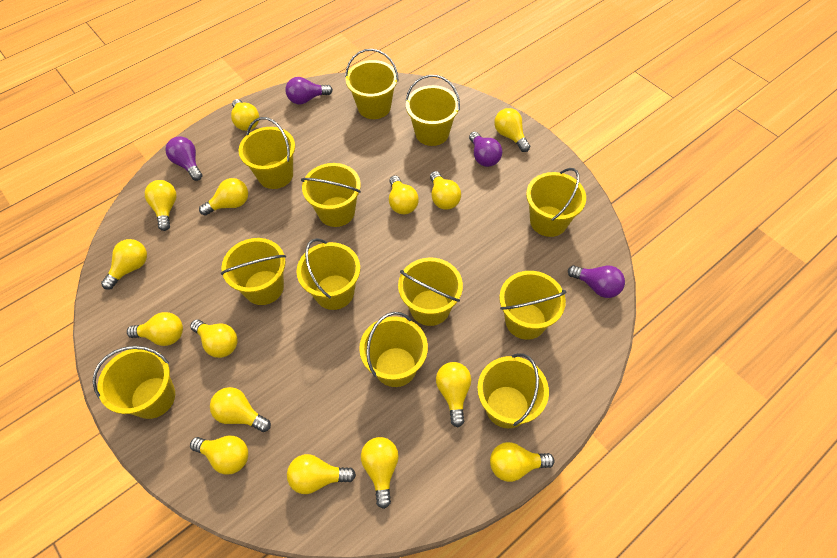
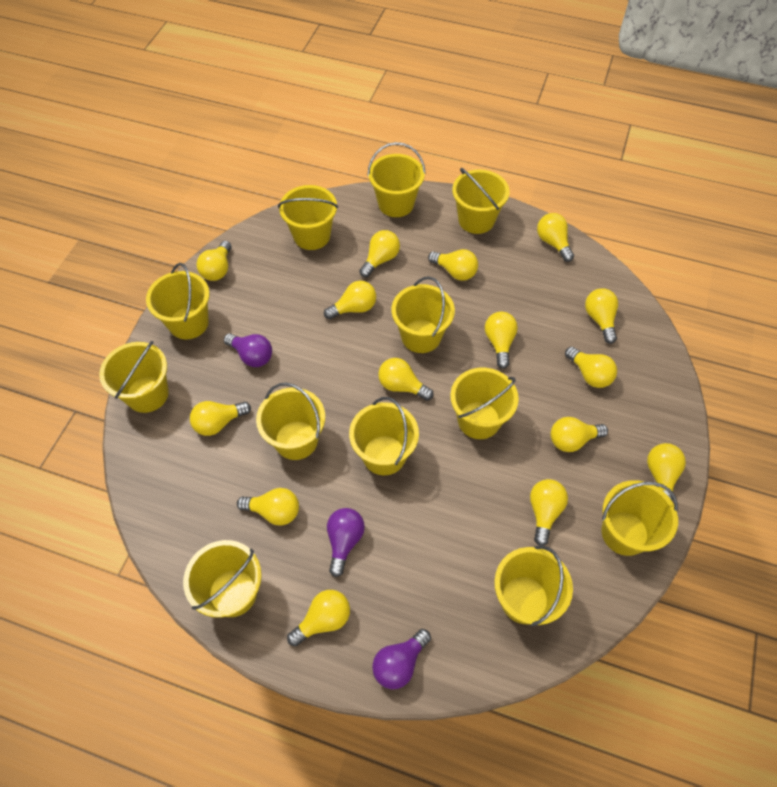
purple light bulb: 4 -> 3

